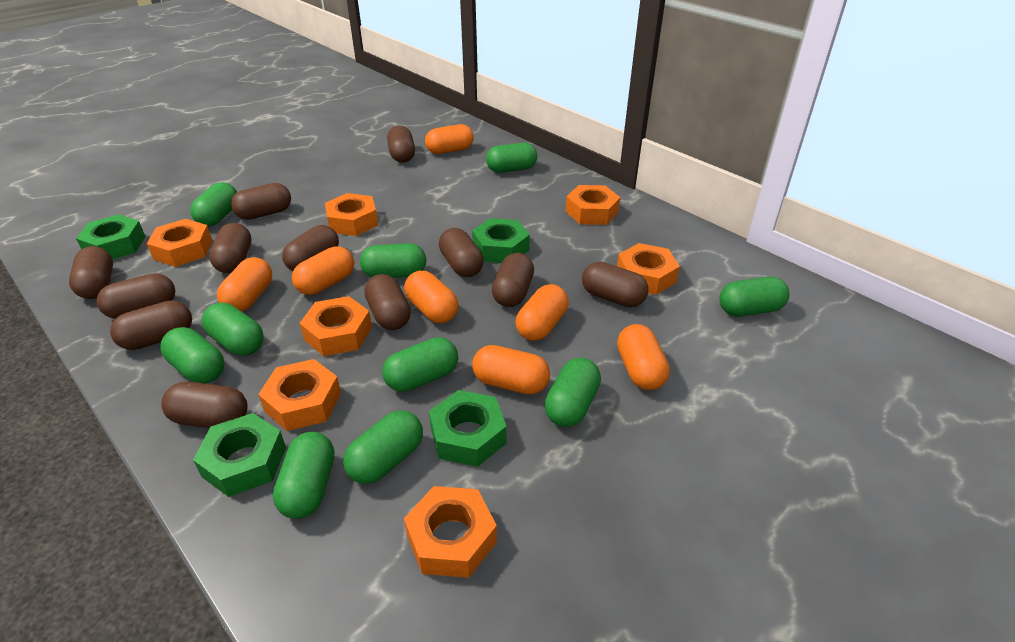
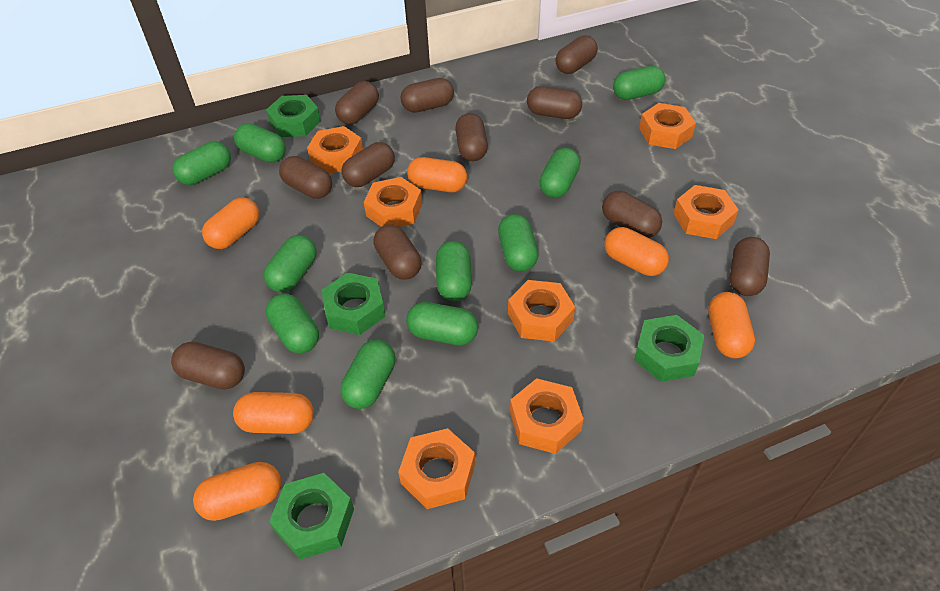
brown capsule: 12 -> 11
orange capsule: 7 -> 6

